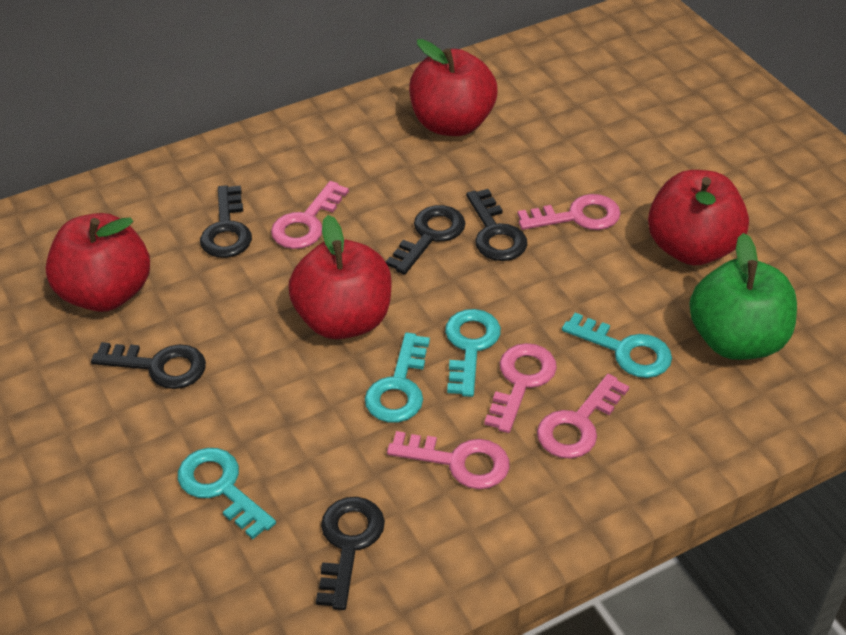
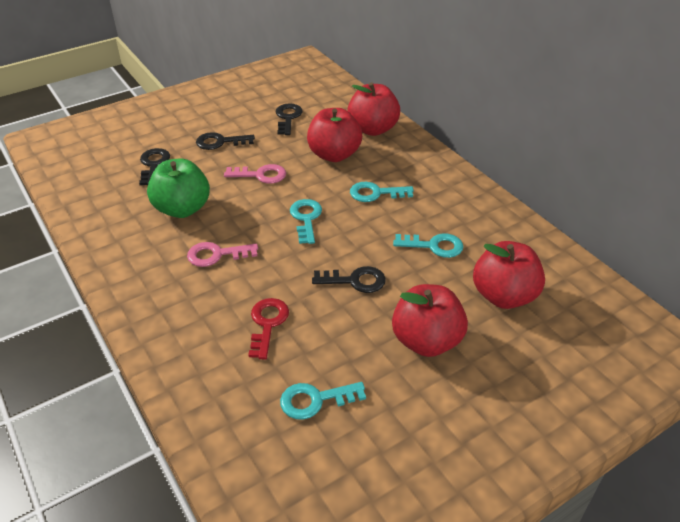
black key: 5 -> 4
pink key: 5 -> 2
red key: 0 -> 1

